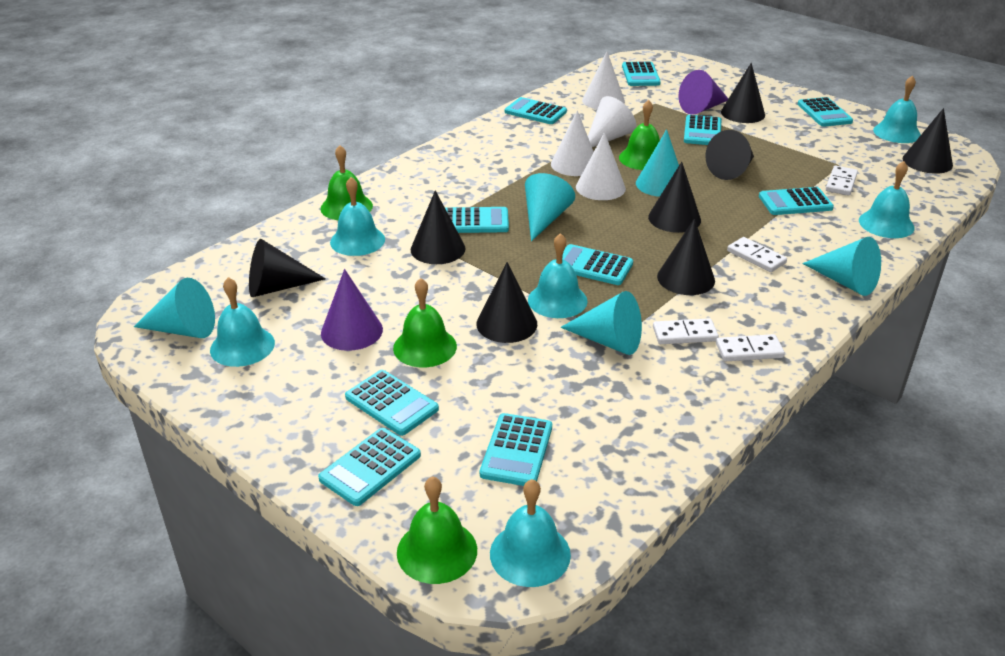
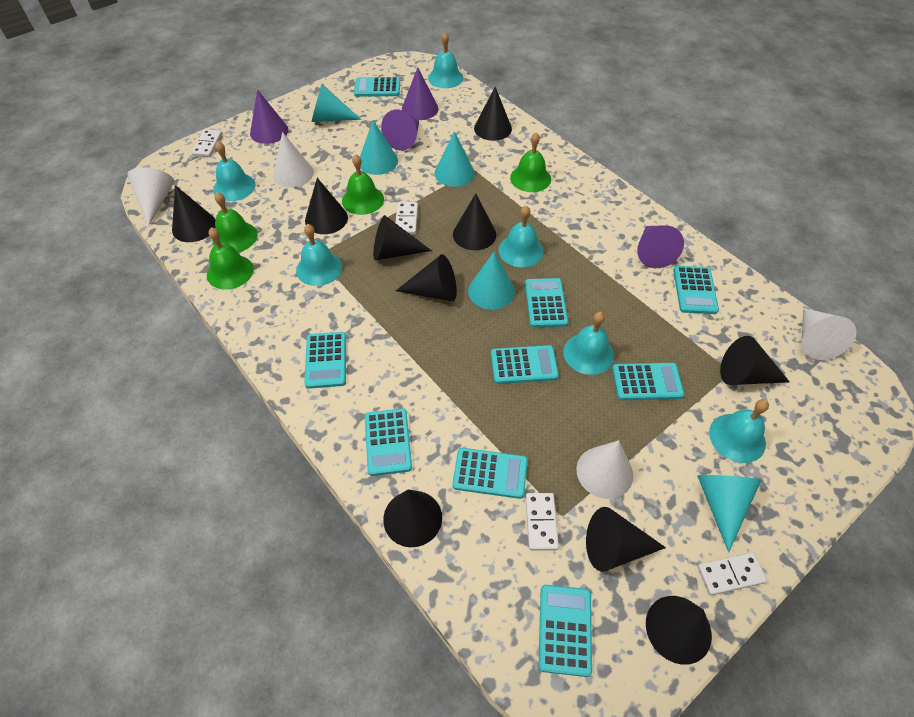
black cone: 8 -> 10
purple cone: 2 -> 4
turquoise calculator: 10 -> 9

